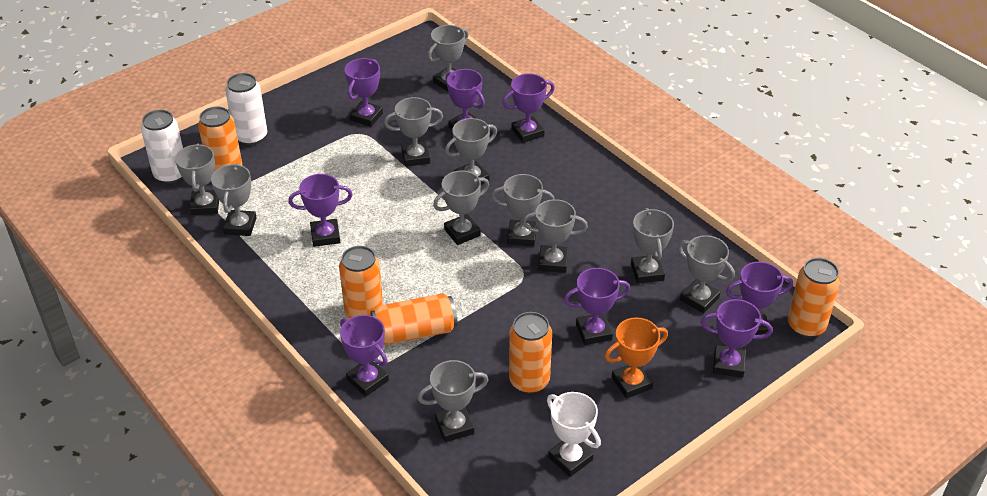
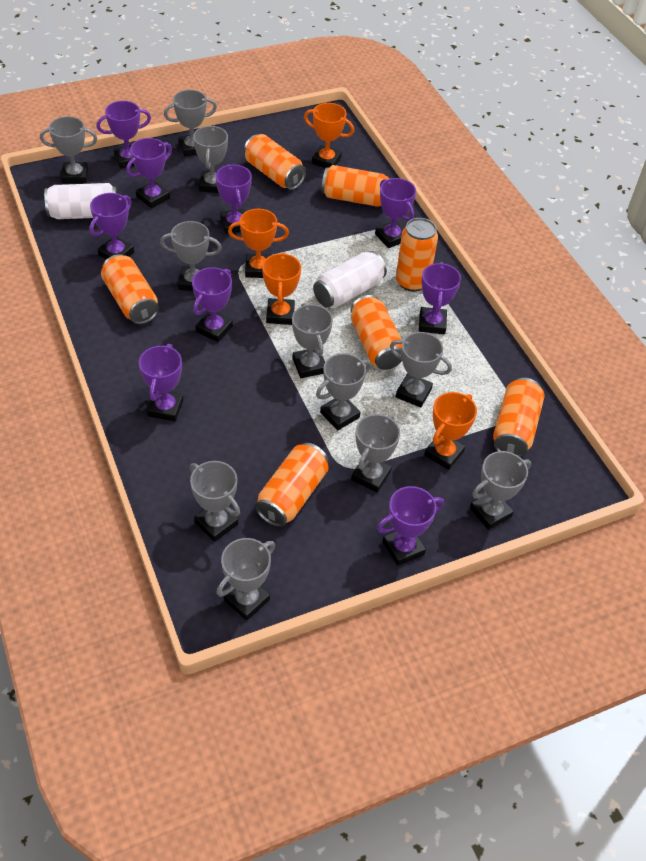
orange can: 5 -> 7
orange trophy: 1 -> 4
purple trophy: 8 -> 9
white trophy: 1 -> 0

